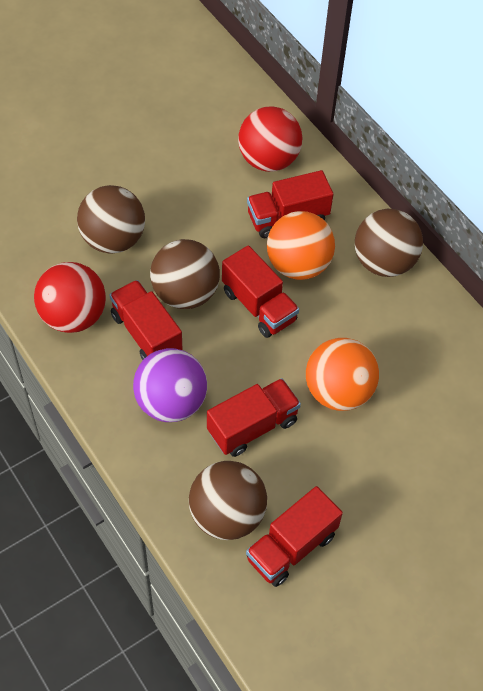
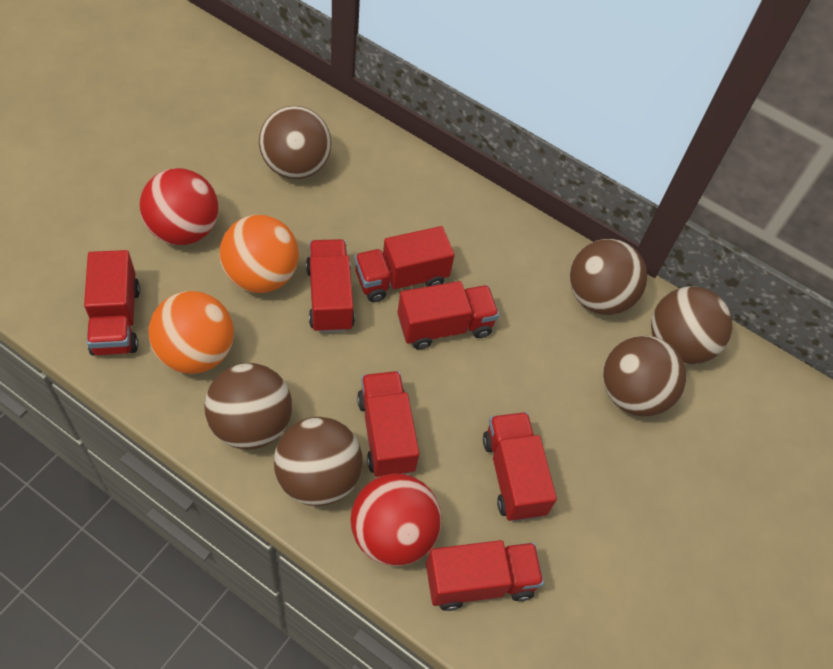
brown ball: 4 -> 6
purple ball: 1 -> 0
red truck: 5 -> 7

